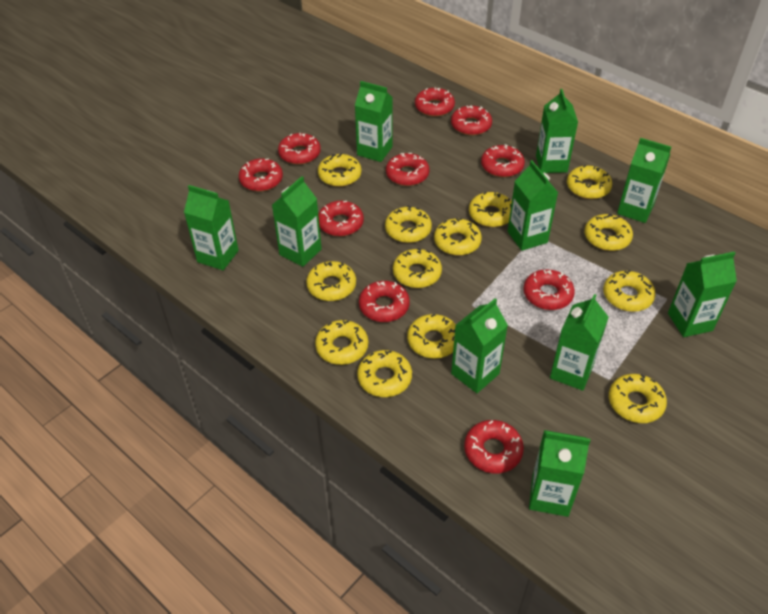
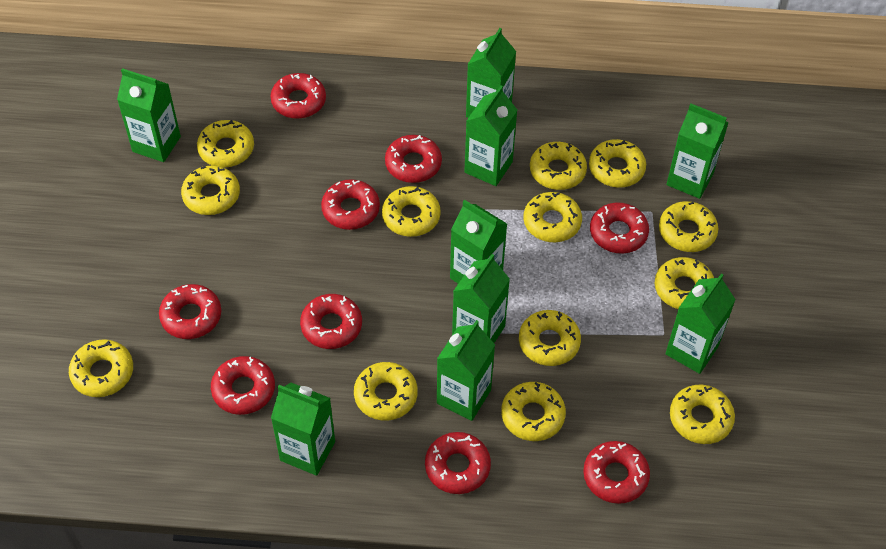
green carton: 10 -> 9
red donut: 10 -> 9

